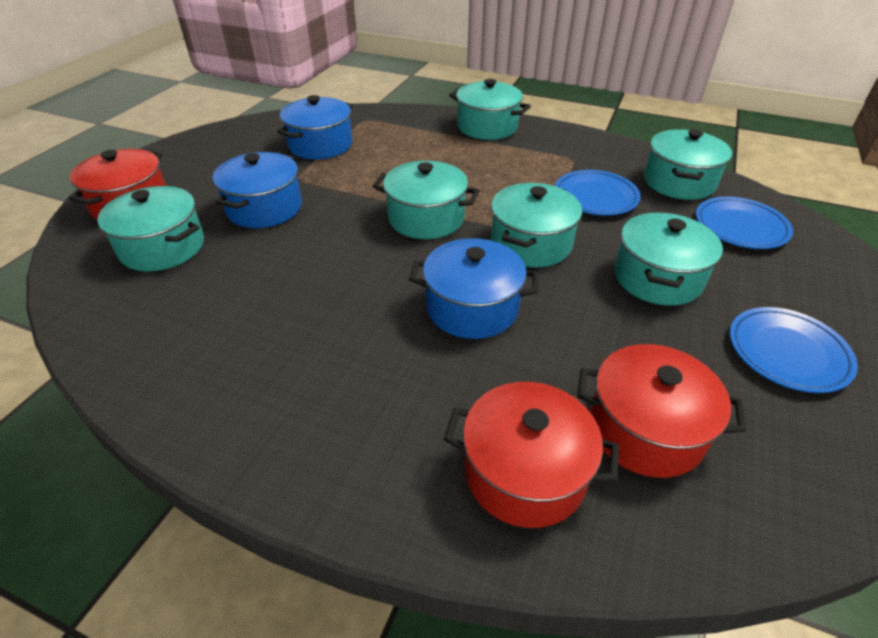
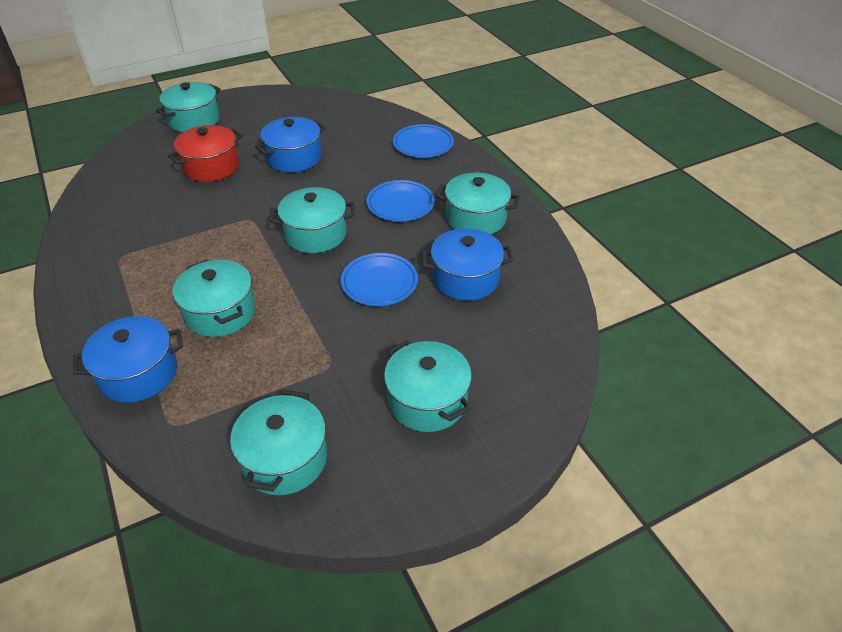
red pot: 3 -> 1

